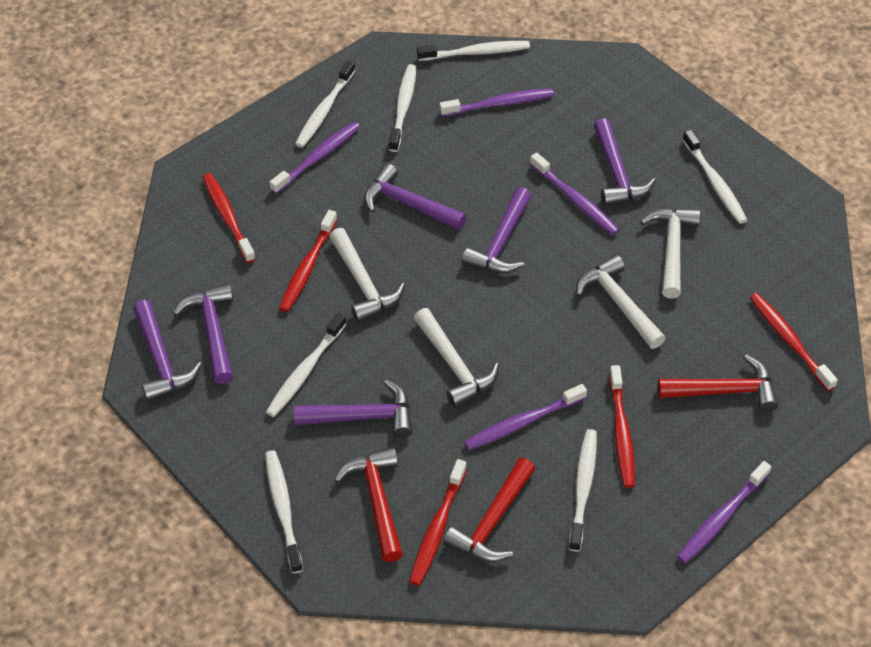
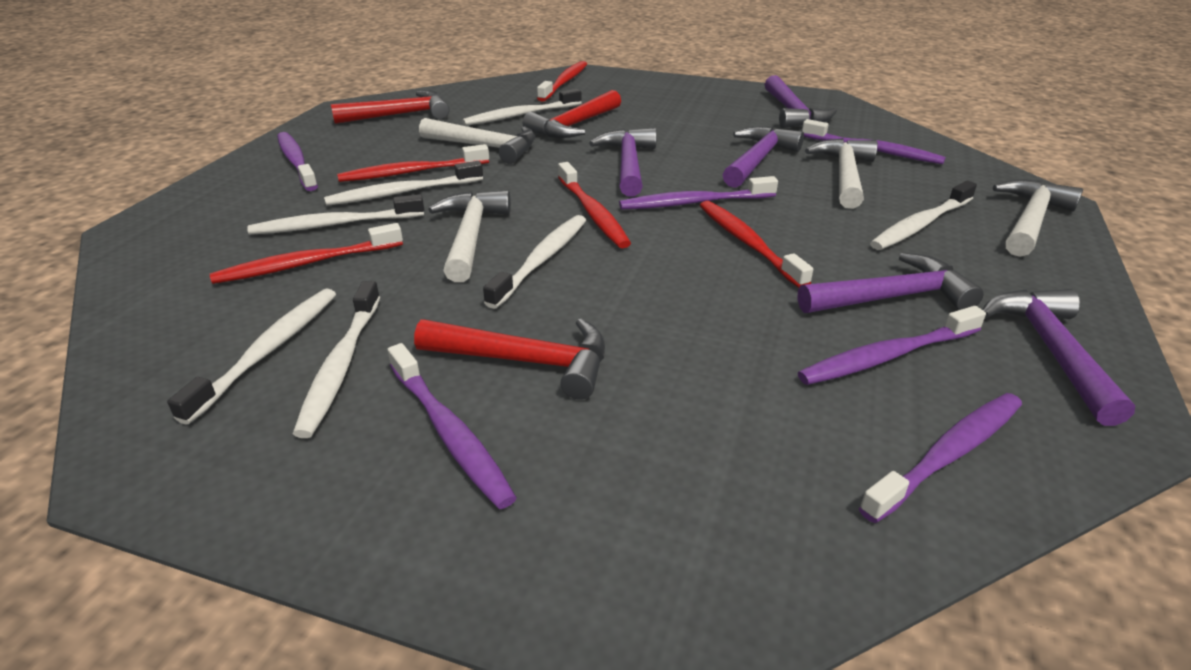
purple hammer: 6 -> 5
purple toothbrush: 5 -> 6

